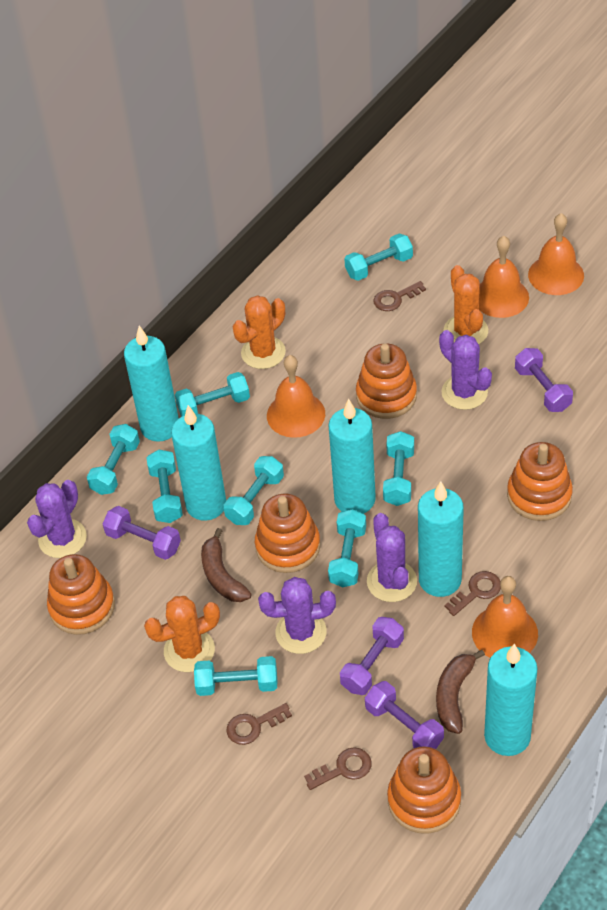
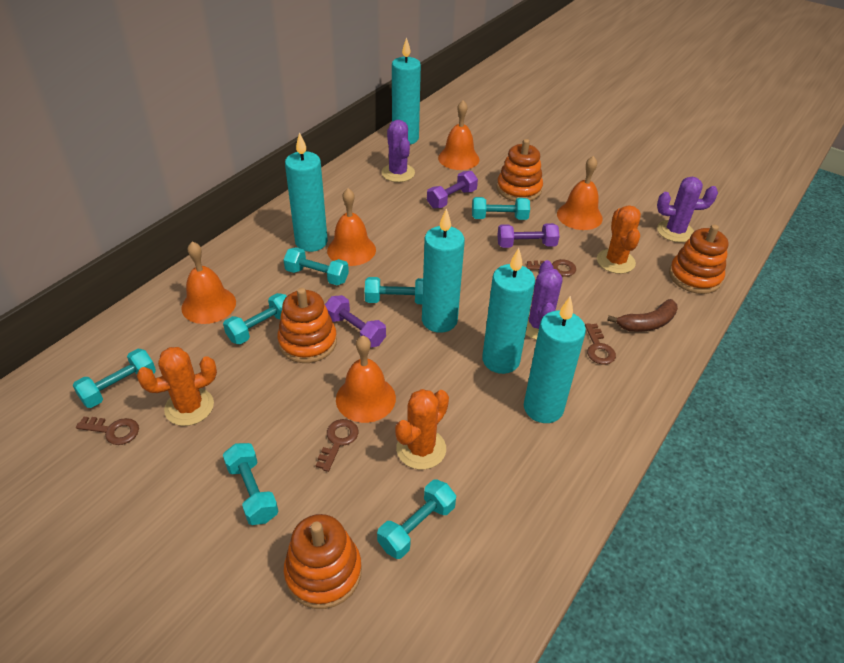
brown banana: 2 -> 1
orange bell: 4 -> 5
orange stacking toy: 5 -> 4
purple cactus: 4 -> 3
purple dumbbell: 4 -> 3
turquoise dumbbell: 8 -> 7

